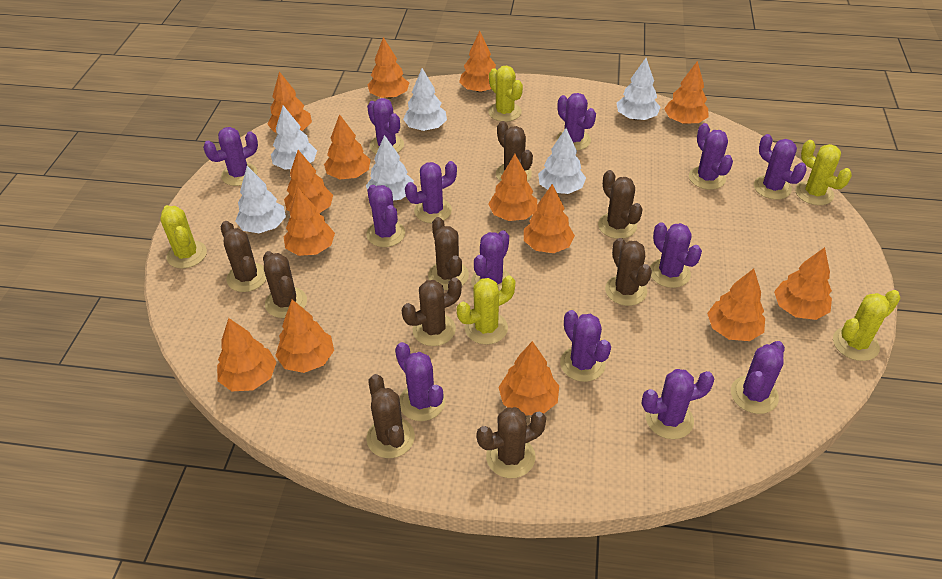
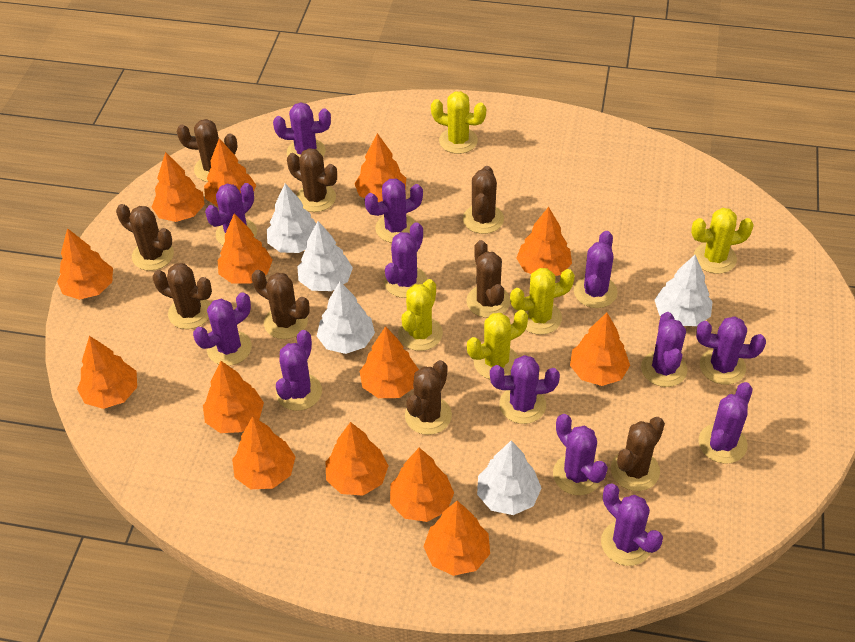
white tree: 6 -> 5

